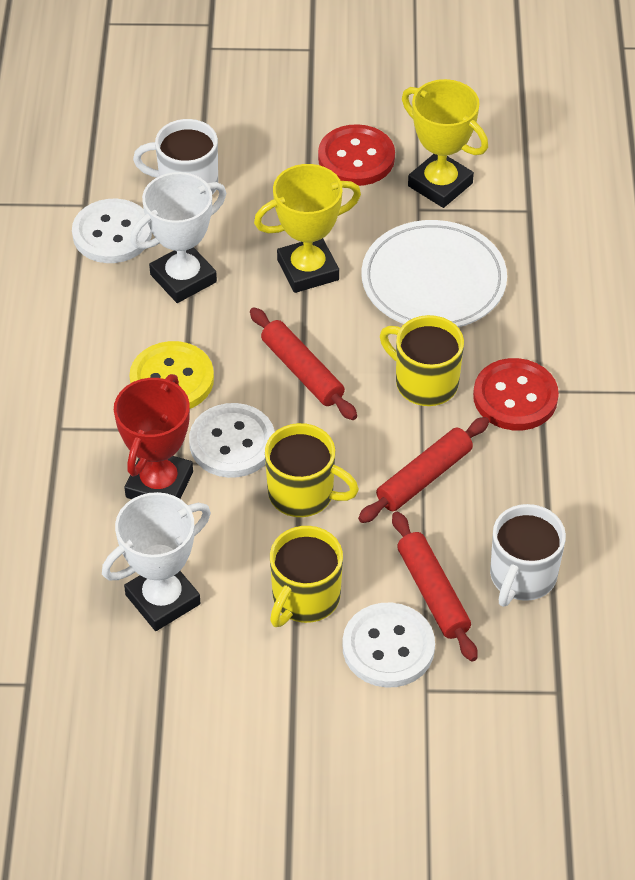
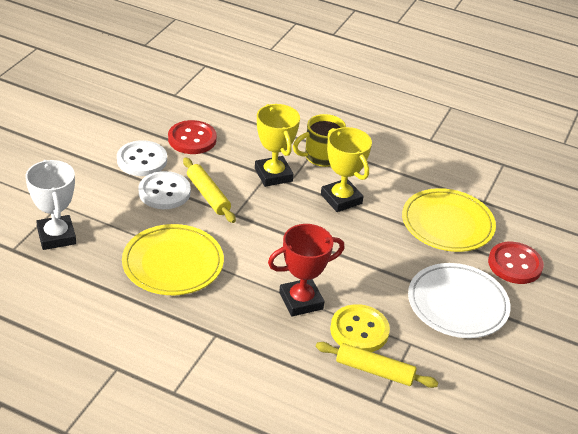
red rolling pin: 3 -> 0
white button: 3 -> 2
white mug: 2 -> 0
white trophy: 2 -> 1
yellow mug: 3 -> 1
yellow plate: 0 -> 2
yellow rolling pin: 0 -> 2

